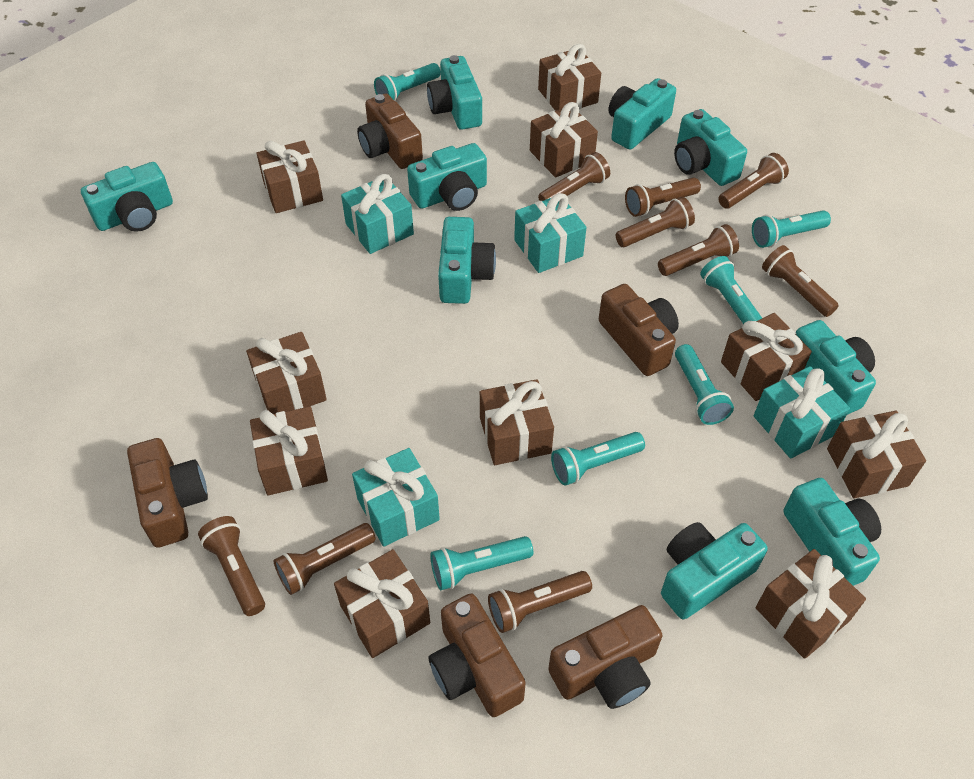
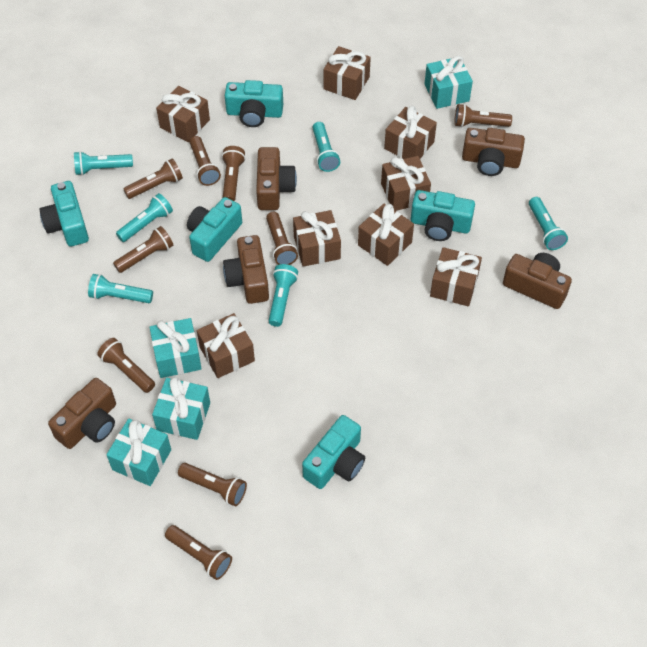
brown gift: 10 -> 8
turquoise camera: 9 -> 5

